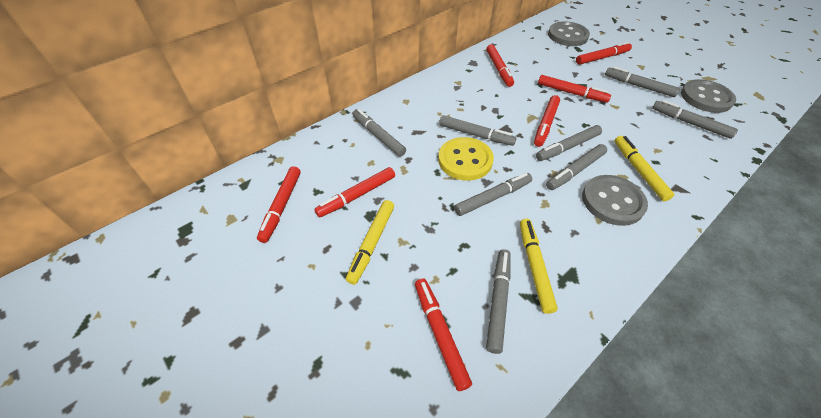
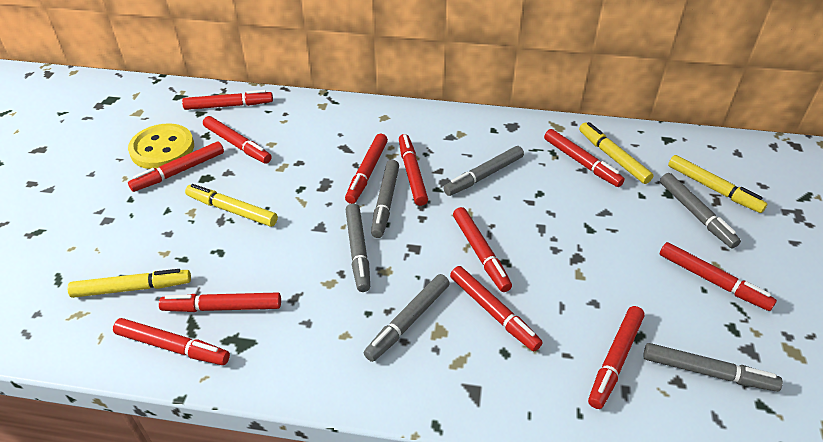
grey button: 3 -> 0
grey marker: 8 -> 6
red marker: 7 -> 12
yellow marker: 3 -> 4

